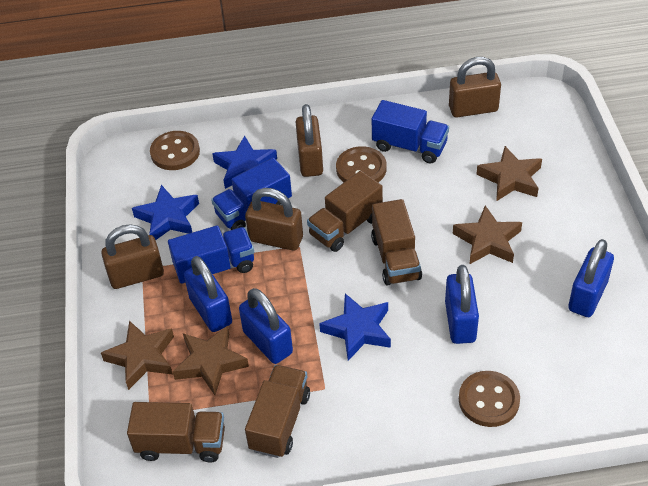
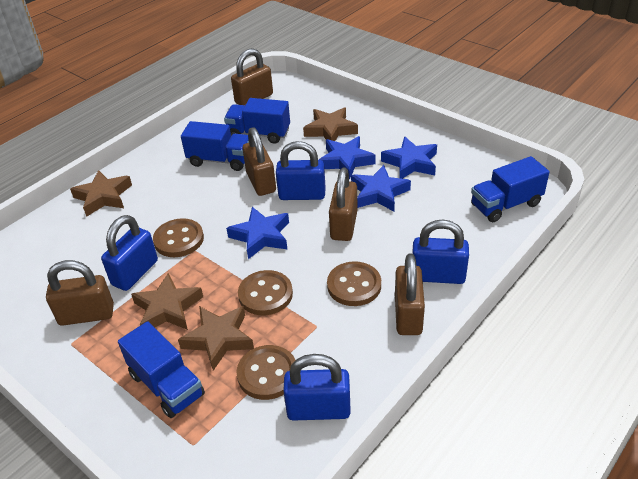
blue star: 3 -> 4
blue truck: 3 -> 4
brown button: 3 -> 4
brown padlock: 4 -> 5
brown truck: 4 -> 0

